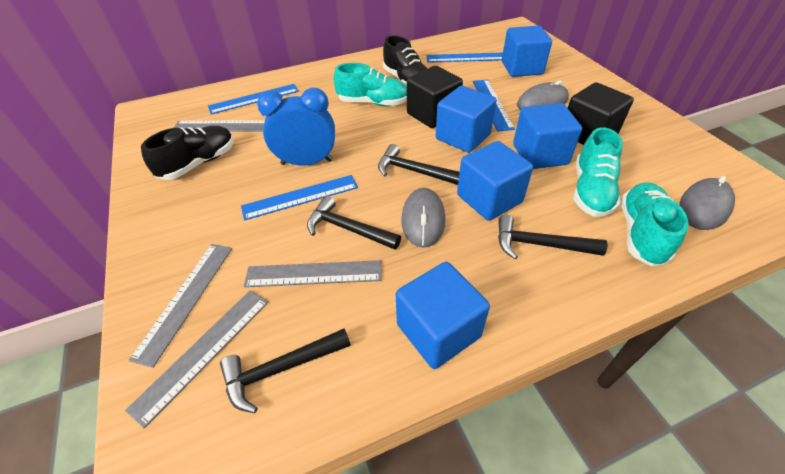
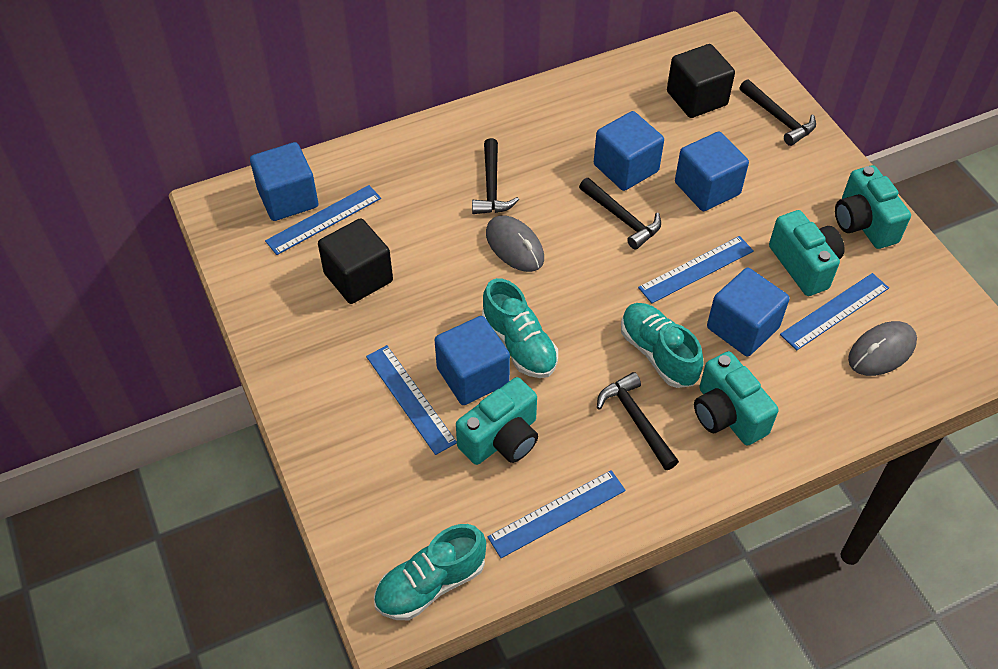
black shoe: 2 -> 0
blue clock: 1 -> 0
blue ruler: 4 -> 5
grey mouse: 3 -> 2
grey ruler: 4 -> 0
turquoise camera: 0 -> 4

